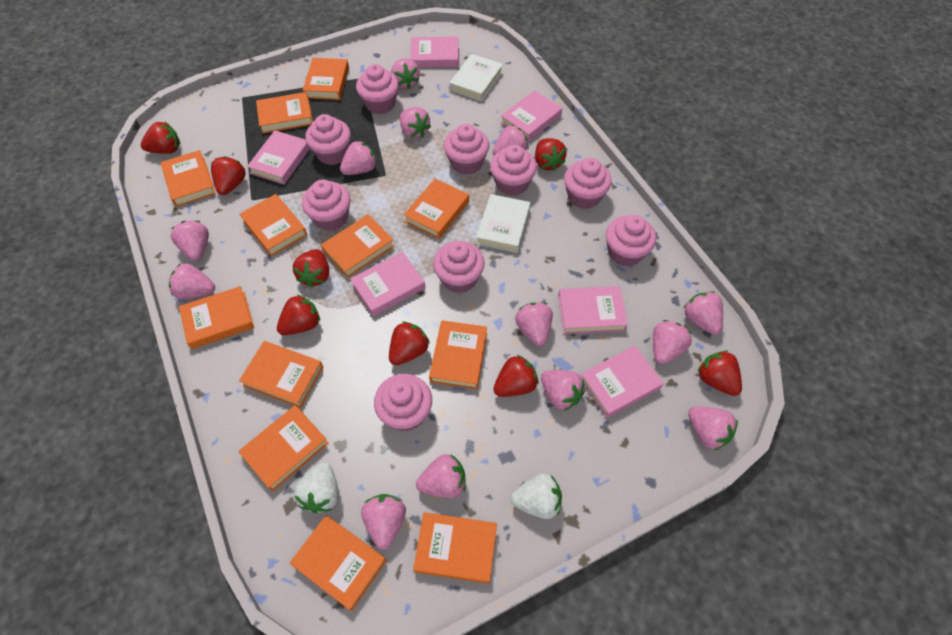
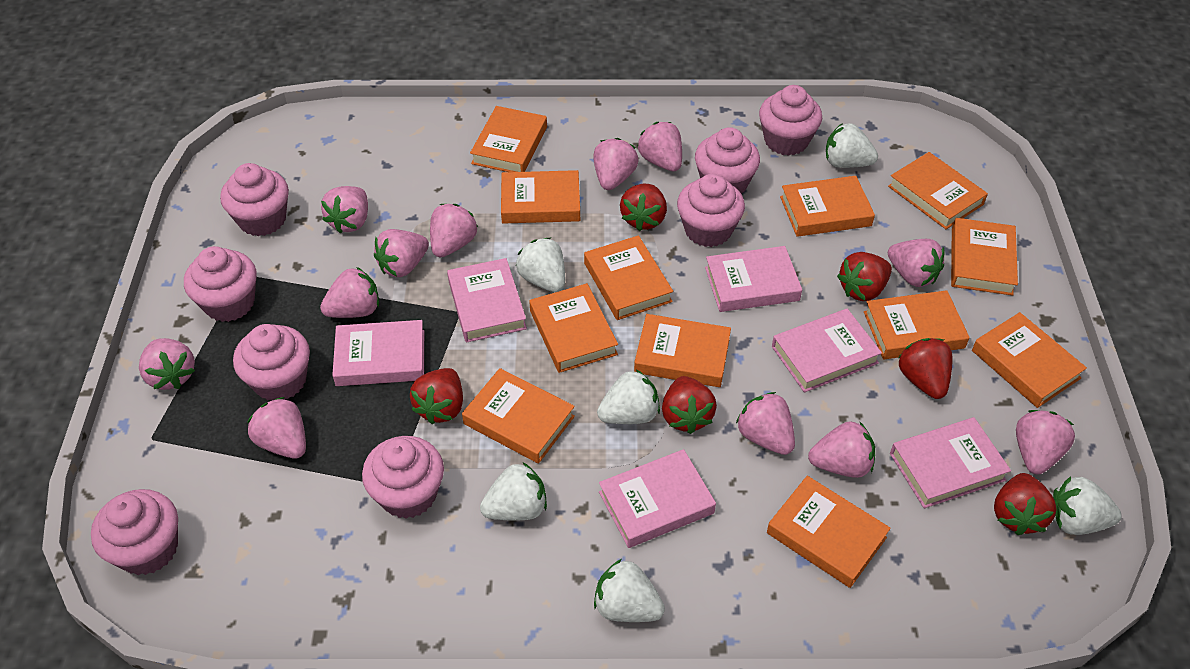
pink cupcake: 9 -> 8
pink strawberry: 13 -> 12
red strawberry: 8 -> 6
white book: 2 -> 0
white strawberry: 2 -> 6

